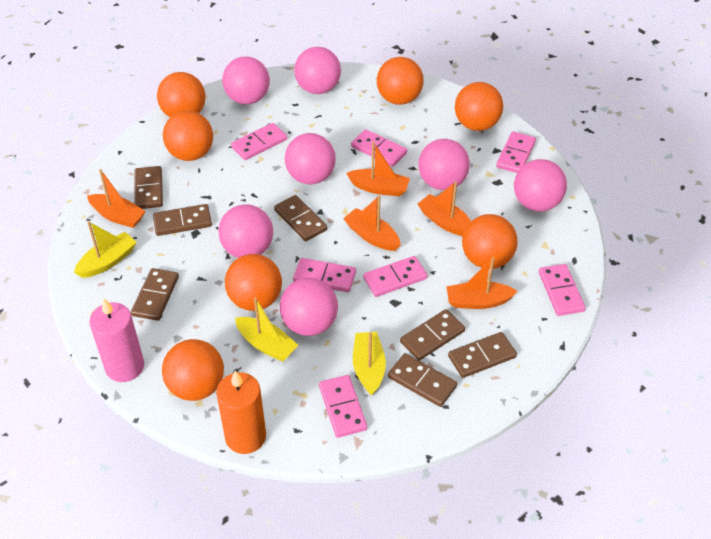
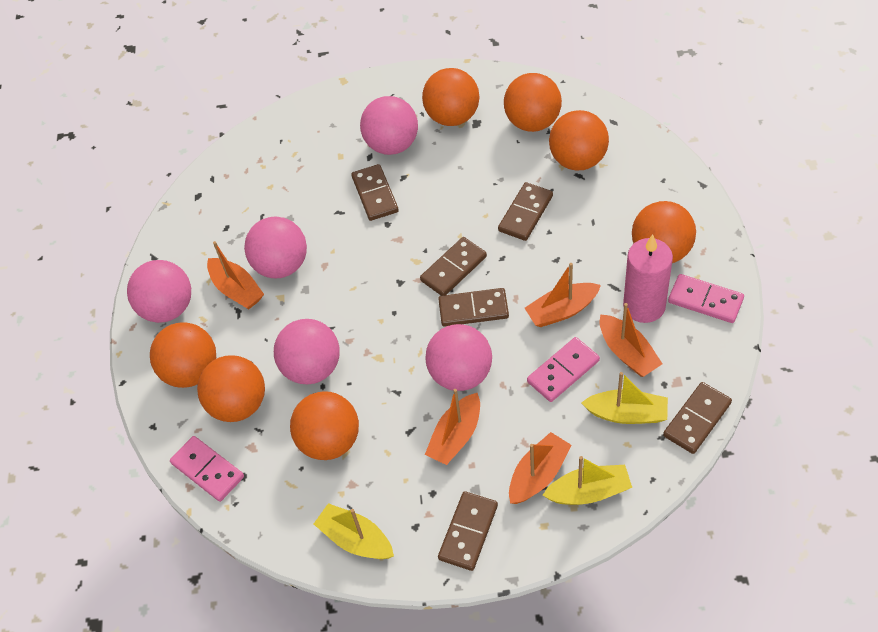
brown domino: 7 -> 6
orange candle: 1 -> 0
pink ball: 7 -> 5
pink domino: 7 -> 3

